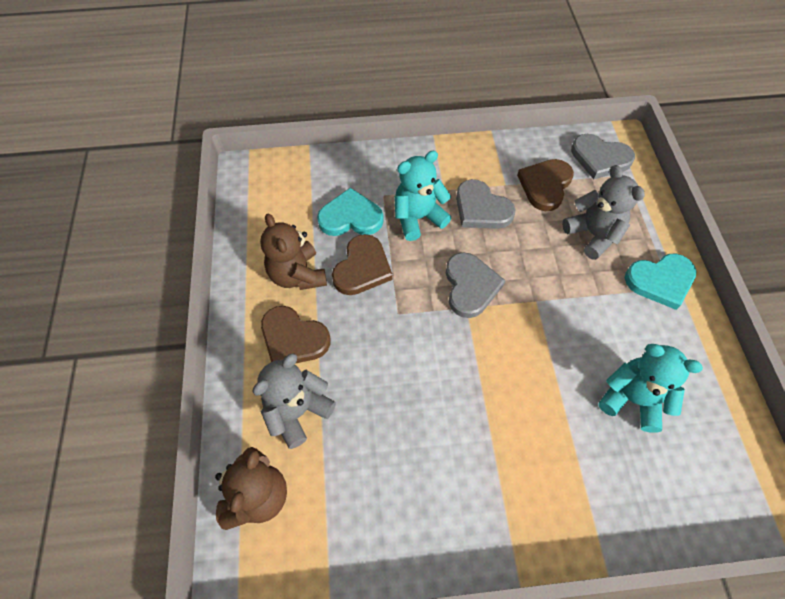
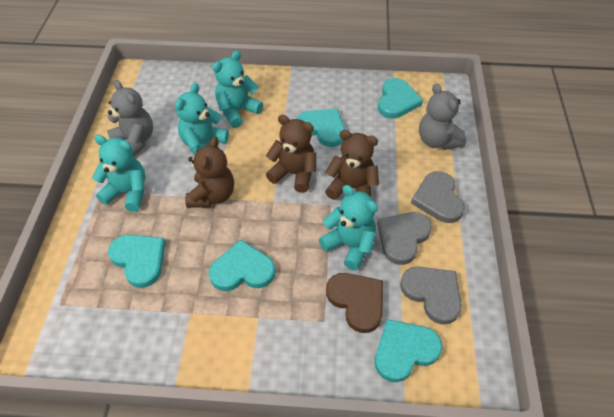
brown heart: 3 -> 1
brown teddy bear: 2 -> 3
turquoise heart: 2 -> 5
turquoise teddy bear: 2 -> 4

